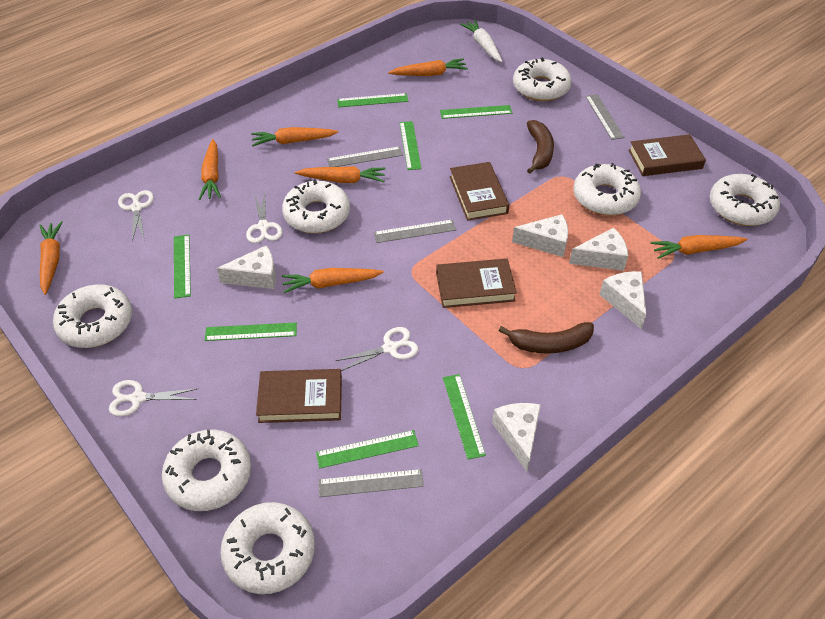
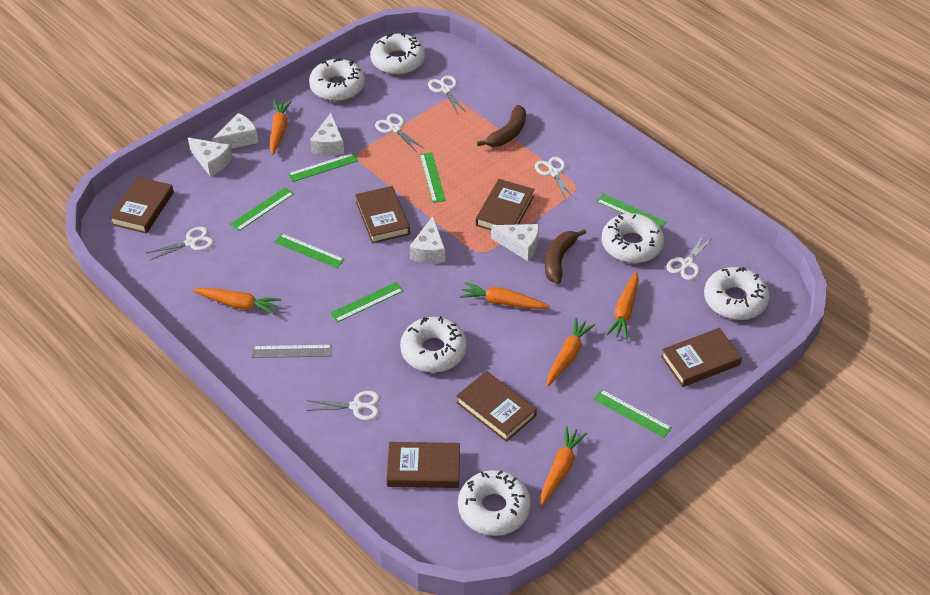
brown book: 4 -> 6
grey ruler: 4 -> 1
orange carrot: 7 -> 6
white carrot: 1 -> 0
white donut: 7 -> 6
white scissors: 4 -> 6

